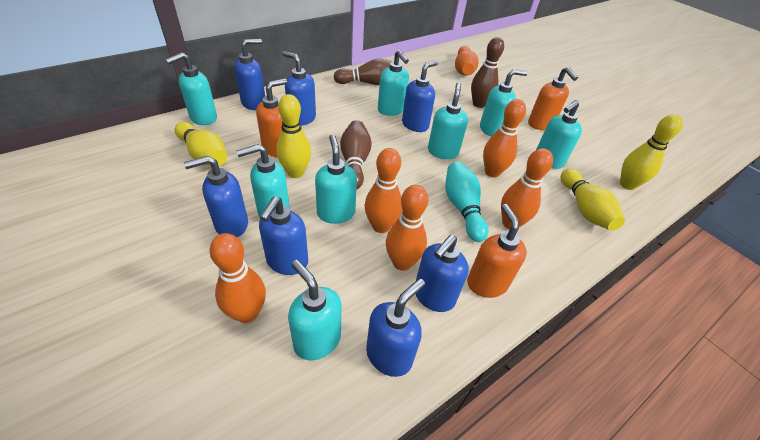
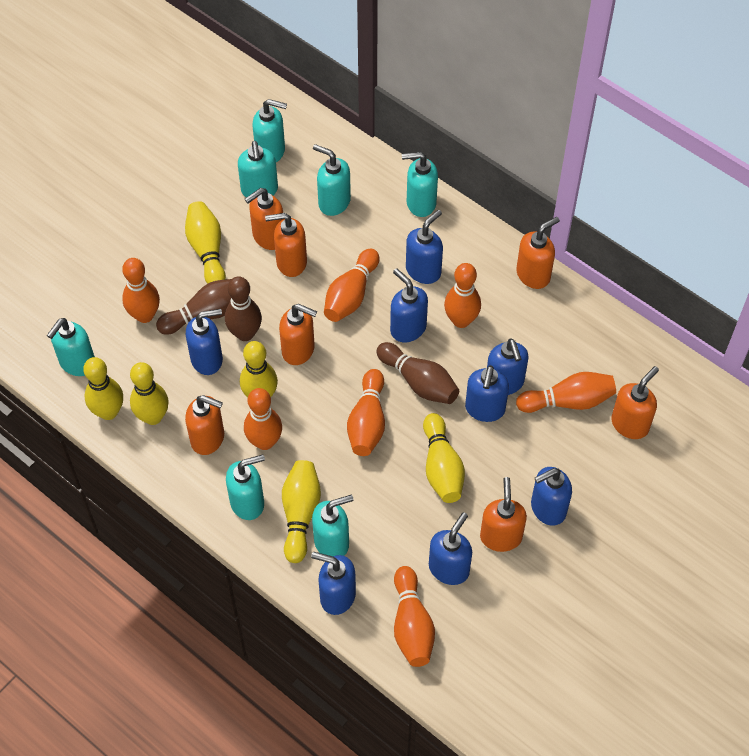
blue soap dispenser: 7 -> 8
orange bowling pin: 6 -> 7
orange soap dispenser: 3 -> 7
turquoise bowling pin: 1 -> 0
turquoise soap dispenser: 8 -> 7
yellow bowling pin: 4 -> 6

